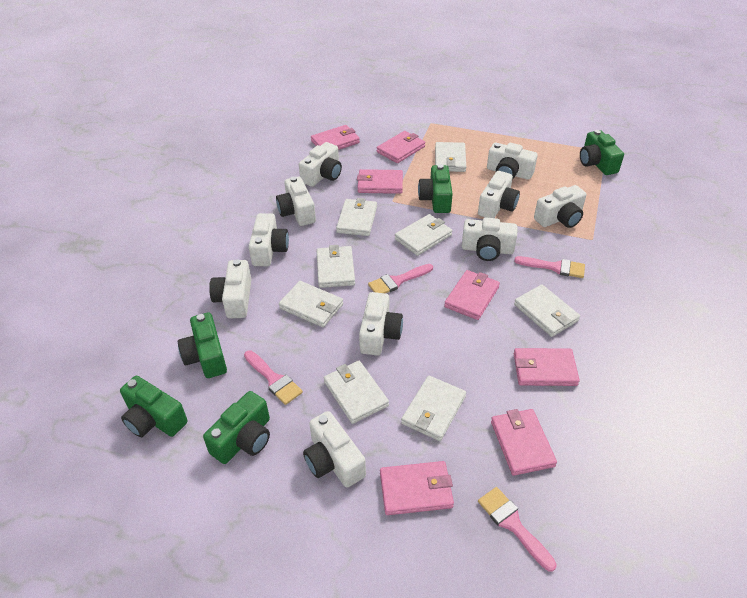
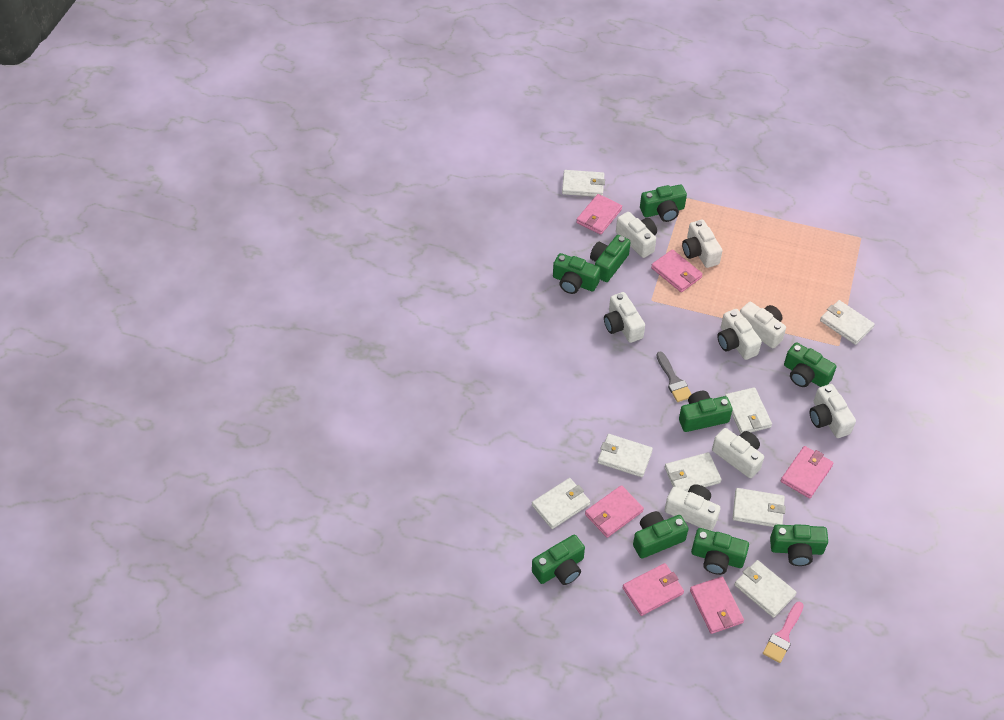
green camera: 5 -> 9
grey brush: 0 -> 1
pink brush: 4 -> 1
pink wallet: 7 -> 6
white camera: 10 -> 8

